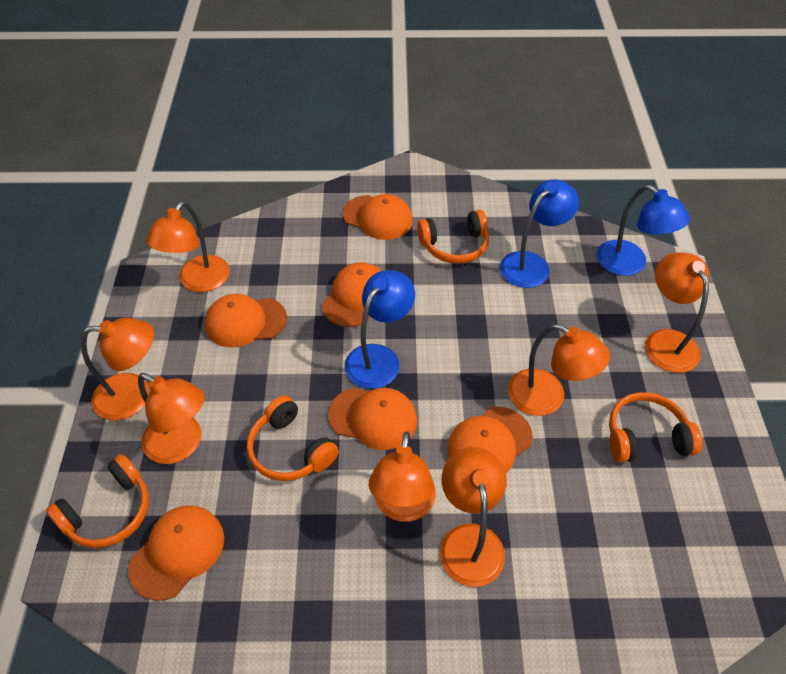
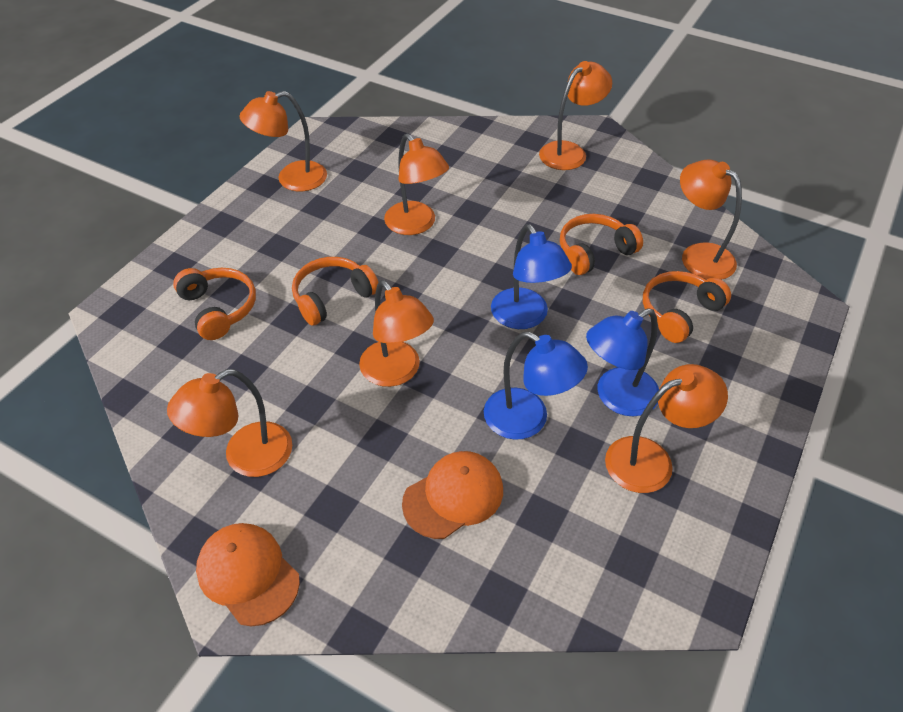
orange cap: 6 -> 2

